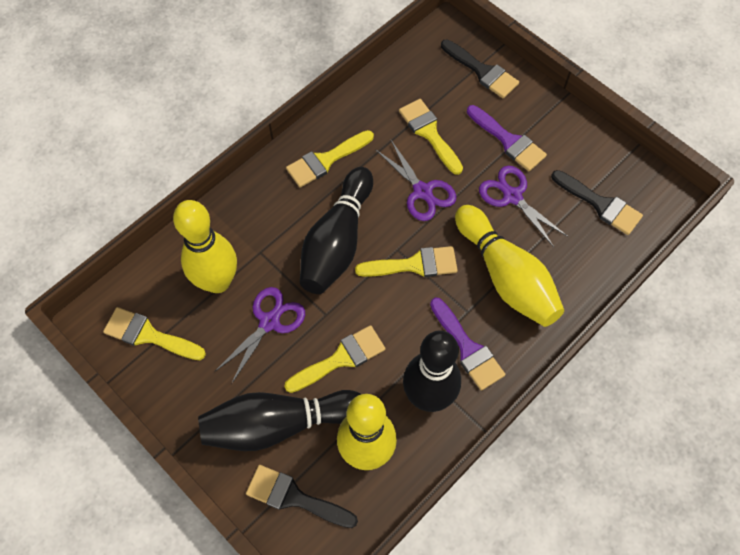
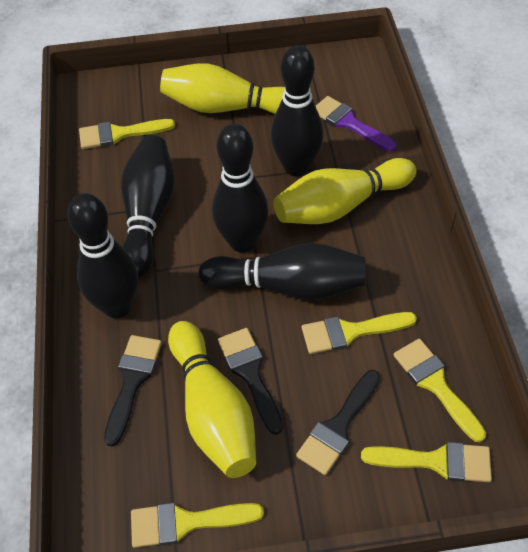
black bowling pin: 3 -> 5
purple brush: 2 -> 1
purple scissors: 3 -> 0

